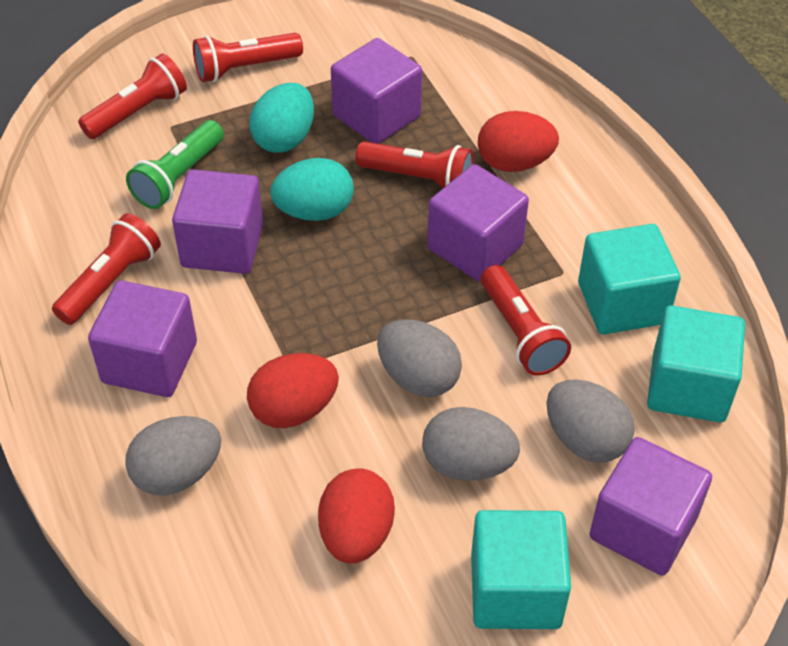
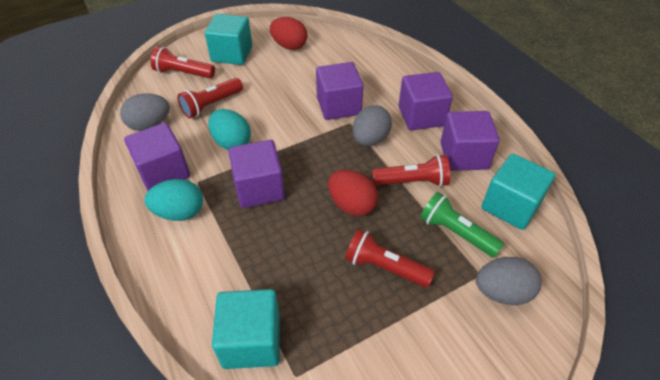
grey egg: 4 -> 3
red egg: 3 -> 2
red flashlight: 5 -> 4

